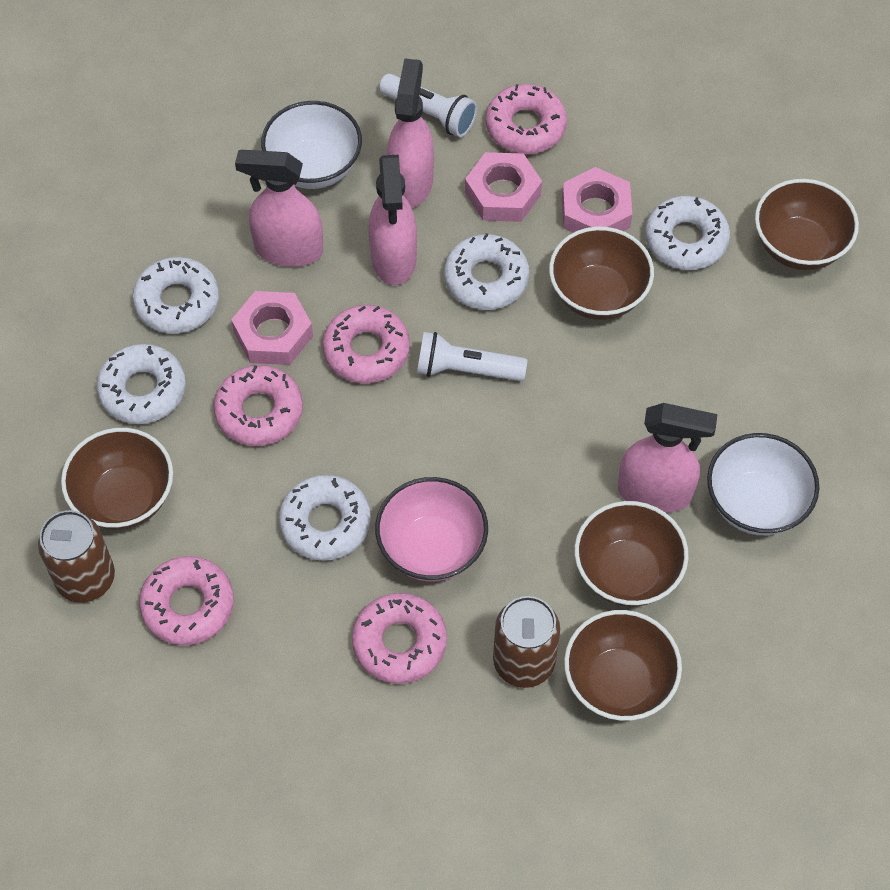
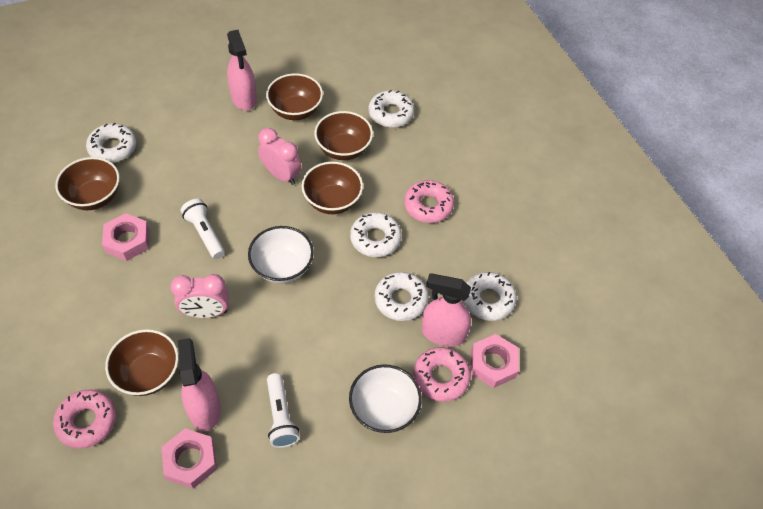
brown can: 2 -> 0
pink bowl: 1 -> 0
pink clock: 0 -> 2
pink donut: 5 -> 3
pink spray bottle: 4 -> 3

